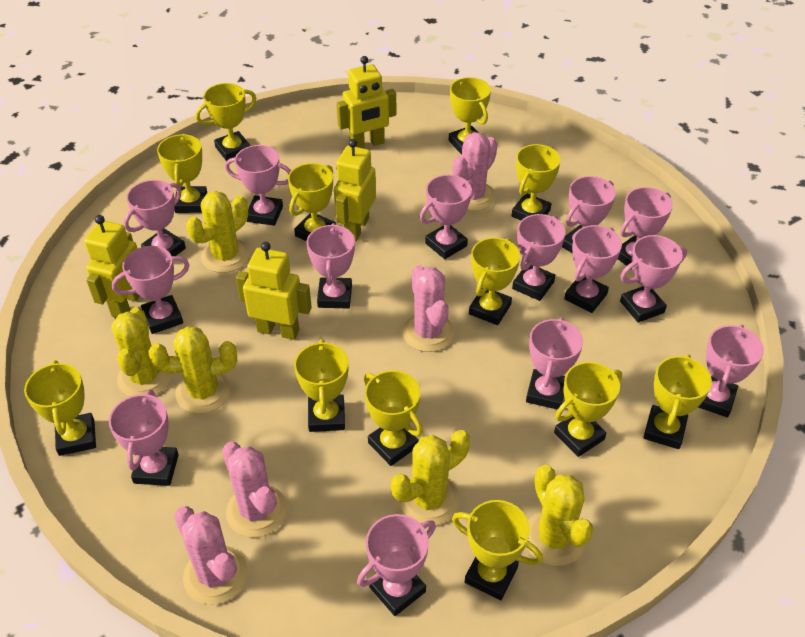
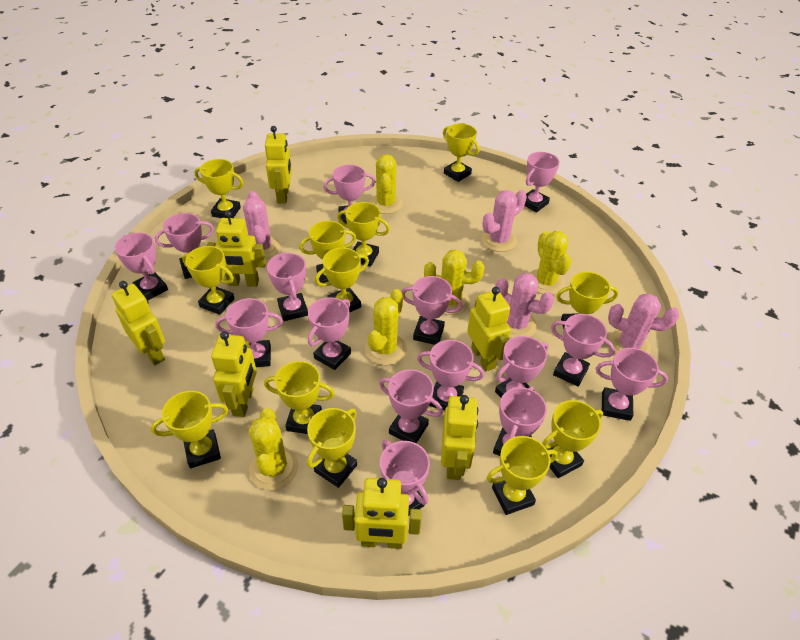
pink trophy: 14 -> 15
yellow robot: 4 -> 7

